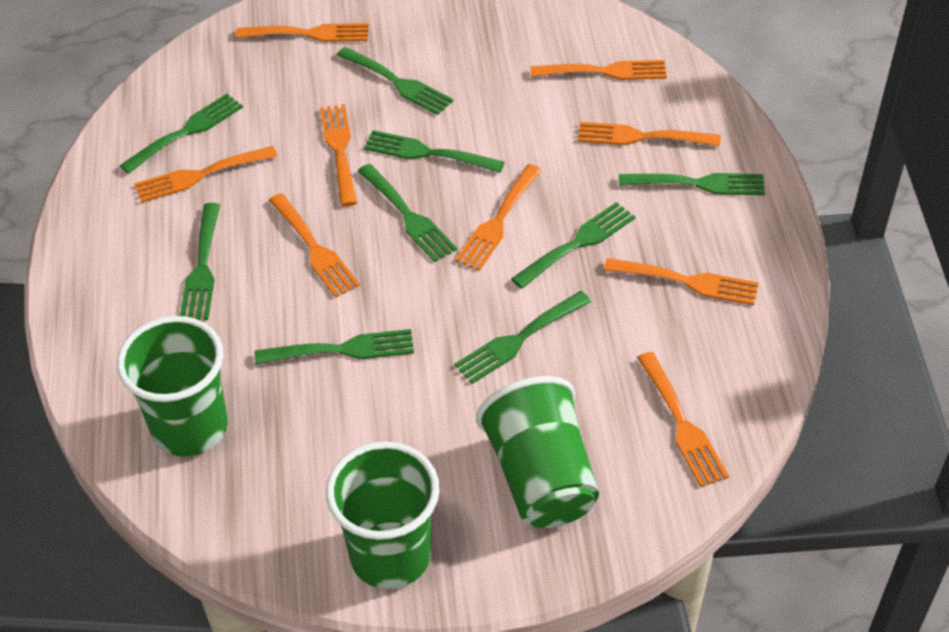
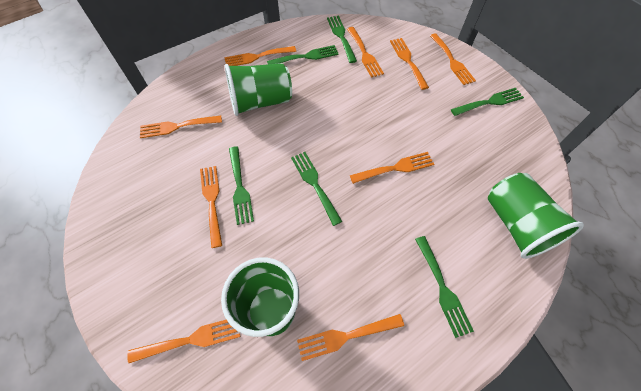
green fork: 9 -> 6

